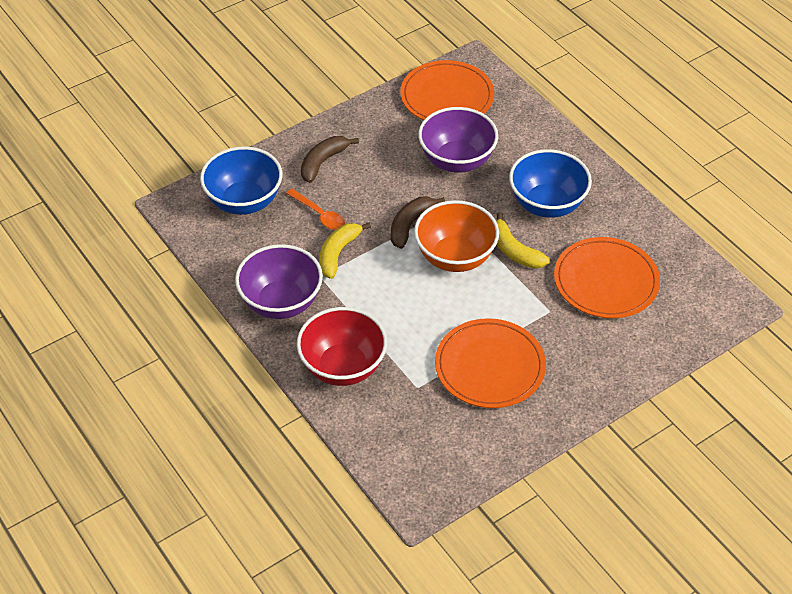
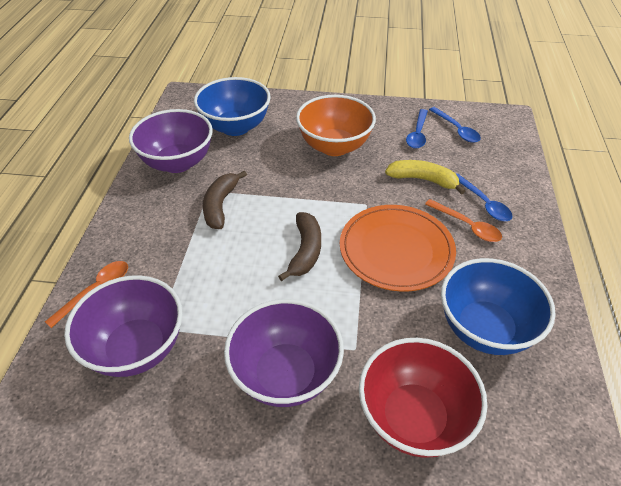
blue spoon: 0 -> 3
orange plate: 3 -> 1
orange spoon: 1 -> 2
purple bowl: 2 -> 3
yellow banana: 2 -> 1

